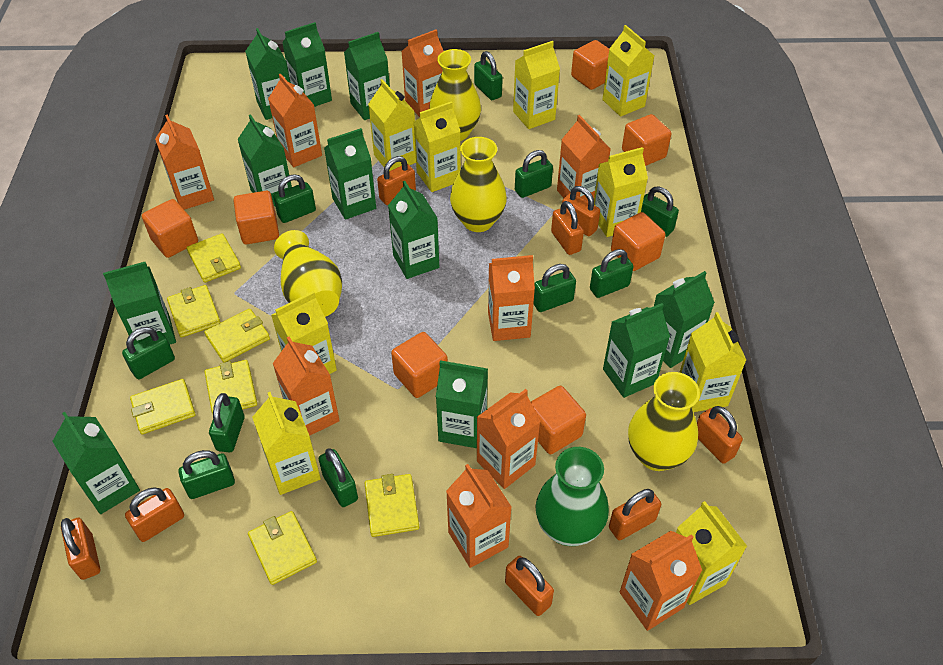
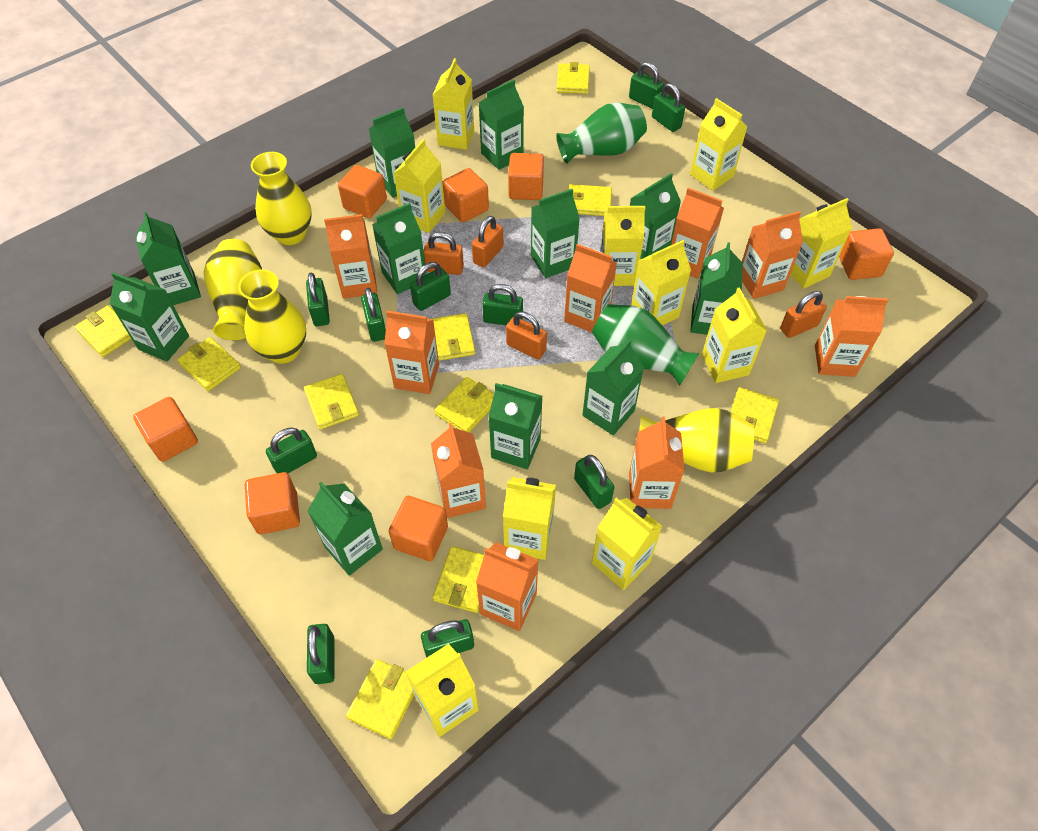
green vase: 1 -> 2
orange padlock: 8 -> 4
yellow carton: 9 -> 10
yellow wallet: 7 -> 10

